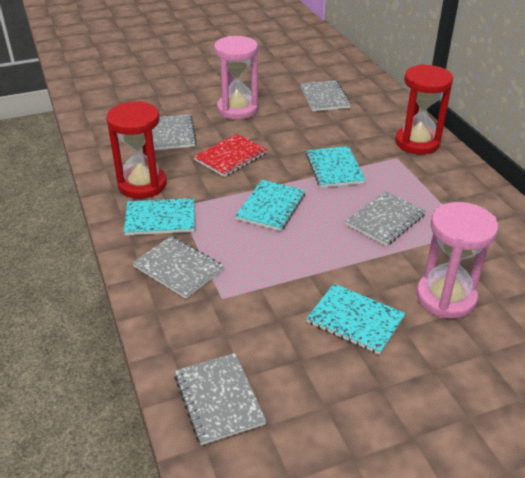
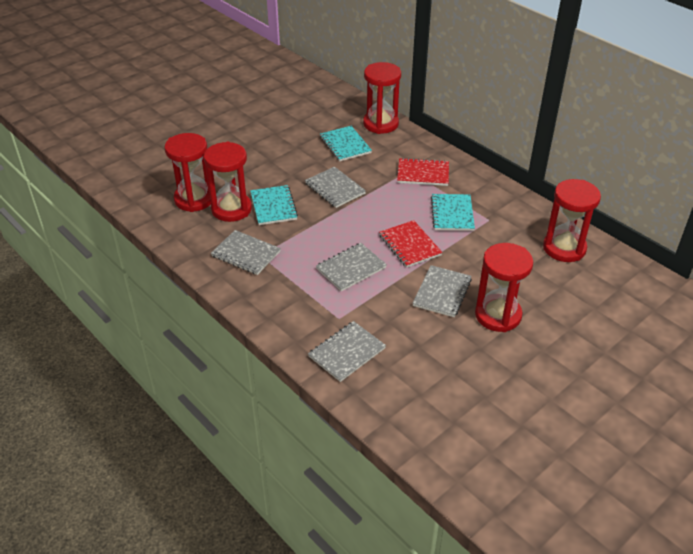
pink hourglass: 2 -> 0
red hourglass: 2 -> 5
red notebook: 1 -> 2
turquoise notebook: 4 -> 3

